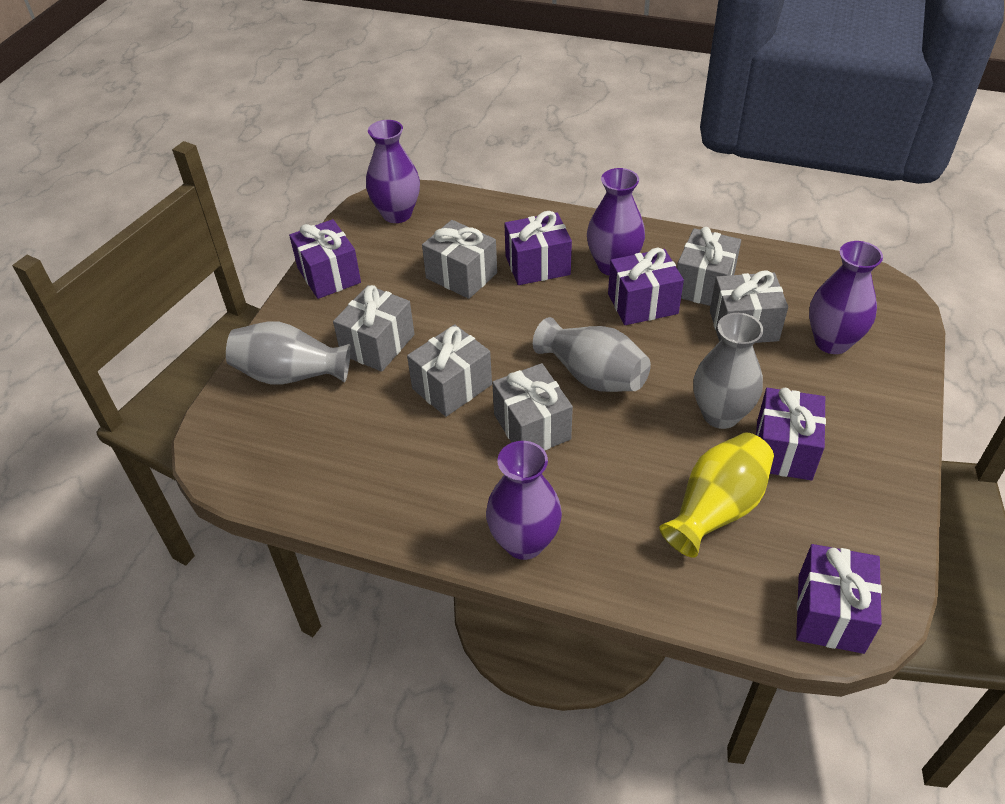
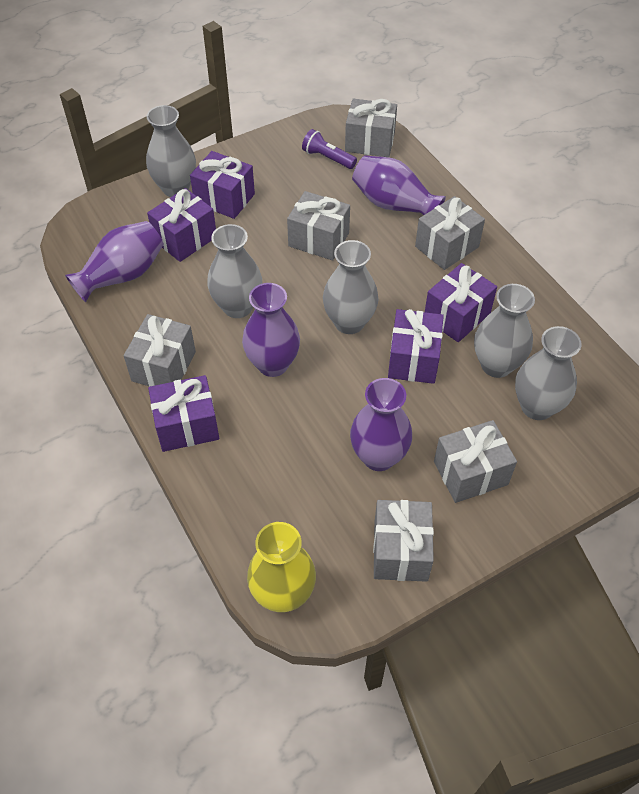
grey vase: 3 -> 5
purple flashlight: 0 -> 1

